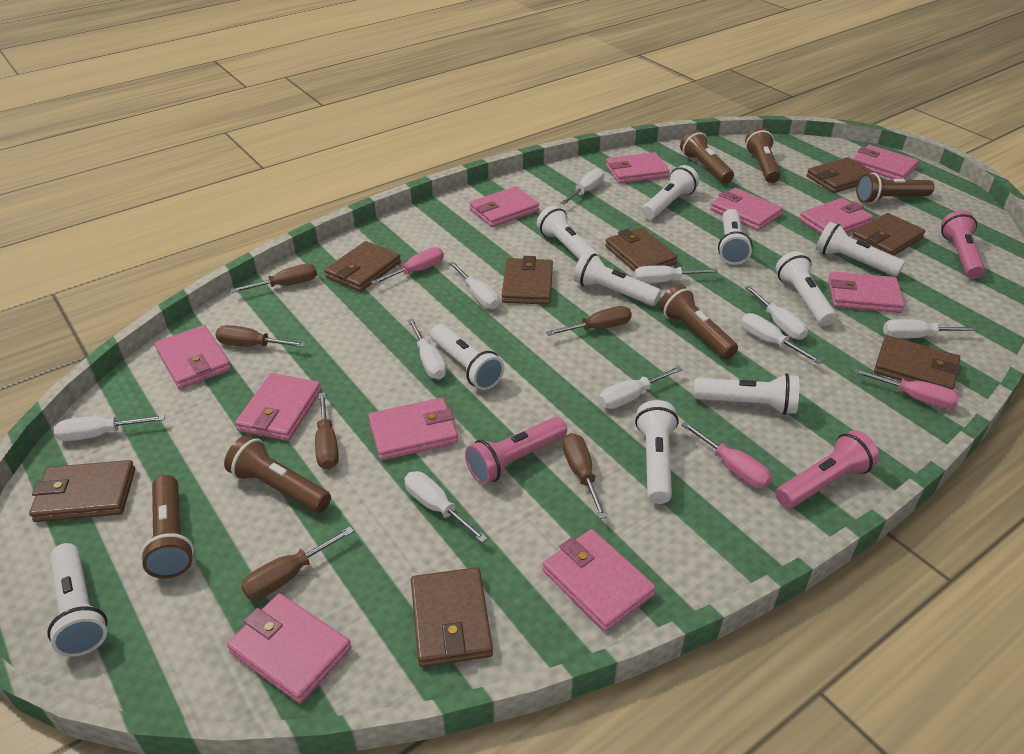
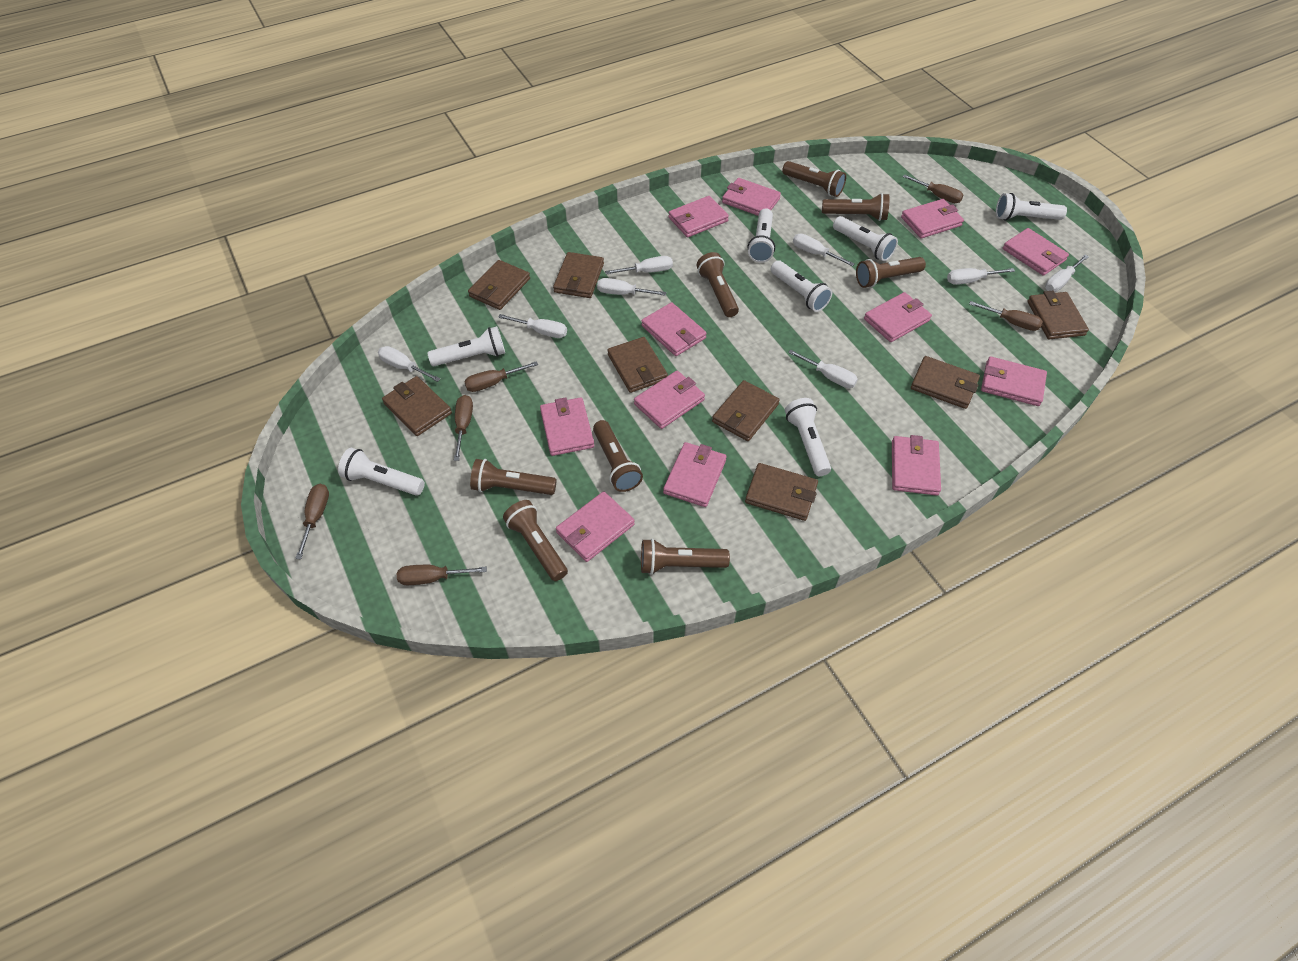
brown flashlight: 6 -> 8
pink flashlight: 3 -> 0
pink screwdriver: 3 -> 0
pink wallet: 11 -> 12
white flashlight: 10 -> 7
white screwdriver: 10 -> 8

